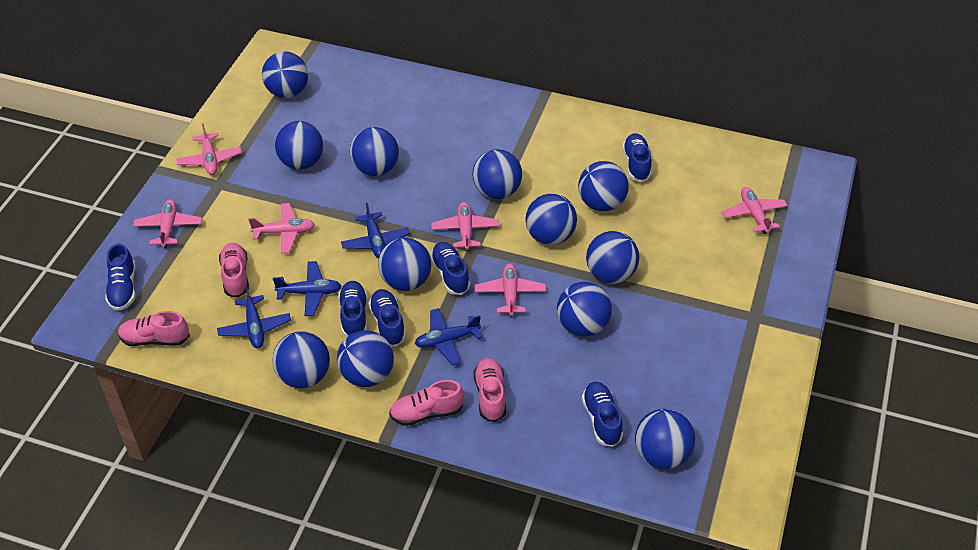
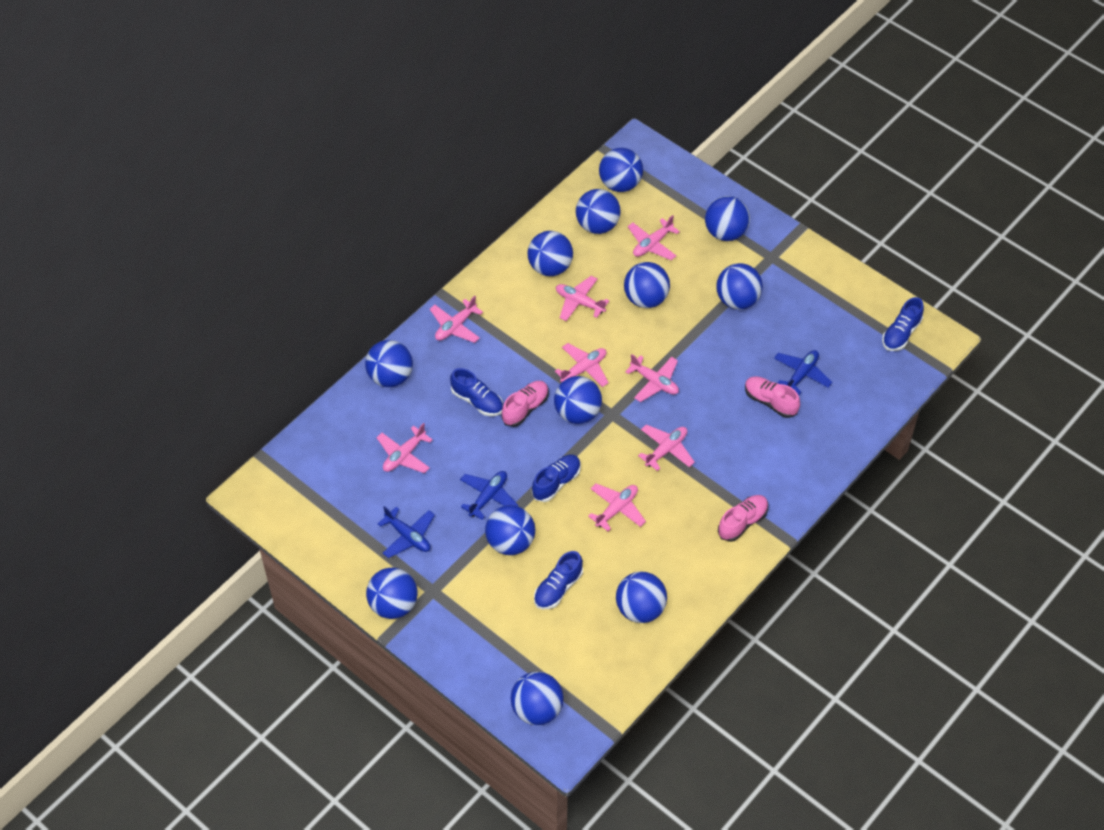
blue plane: 4 -> 3
blue shoe: 6 -> 4
pink plane: 6 -> 8
pink shoe: 4 -> 3

